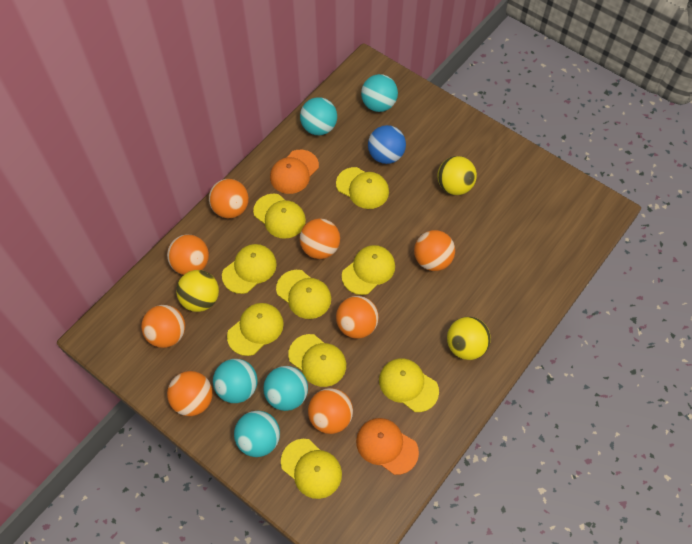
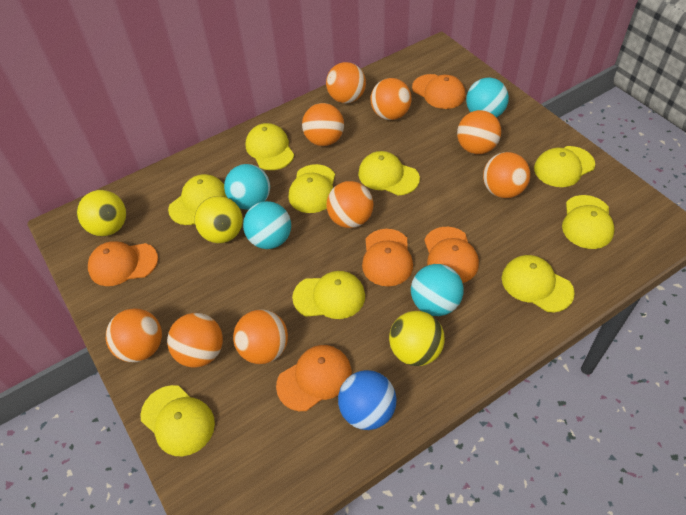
orange ball: 8 -> 9
orange cap: 2 -> 5
turquoise ball: 5 -> 4

